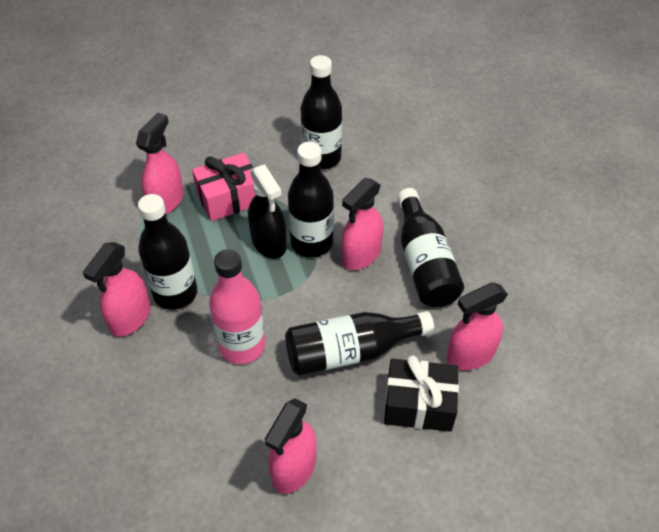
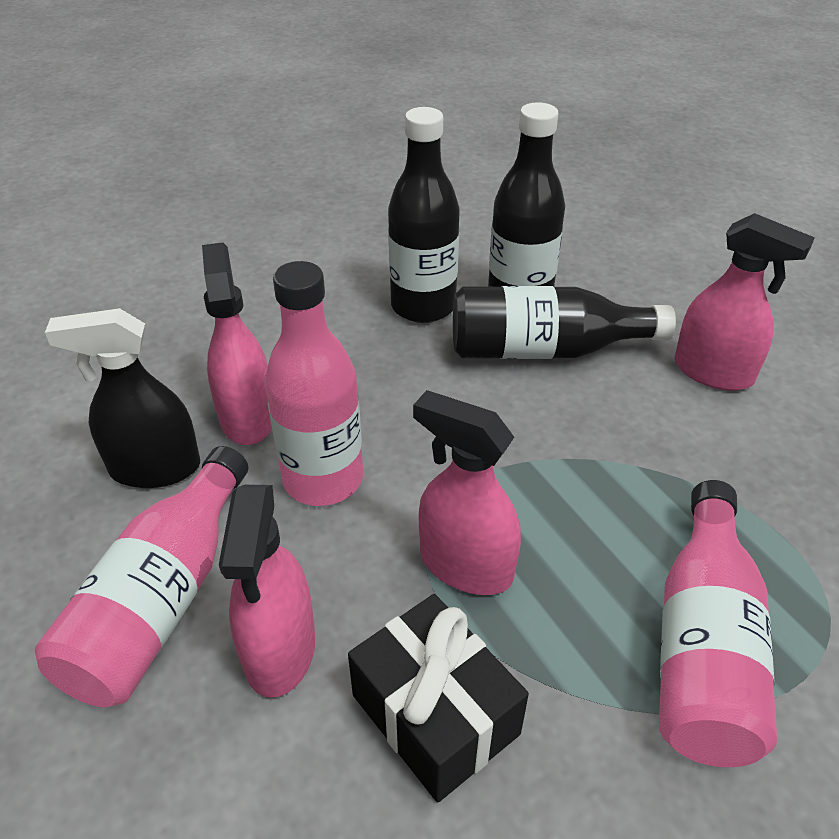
black bottle: 5 -> 3
pink bottle: 1 -> 3
pink gift: 1 -> 0
pink spray bottle: 5 -> 4

